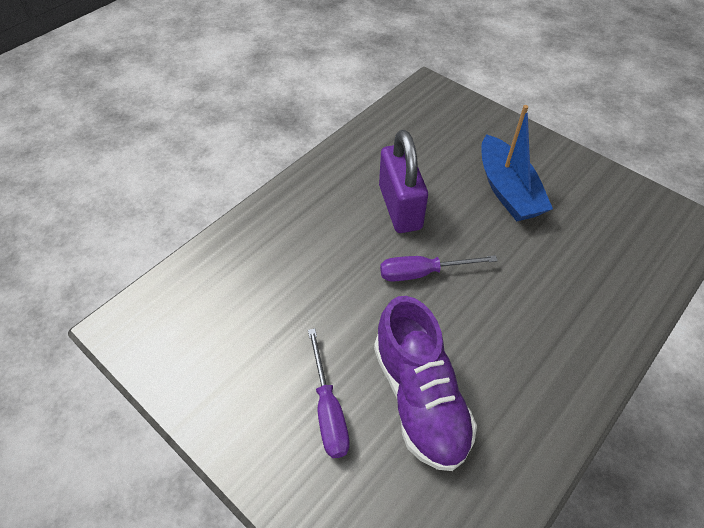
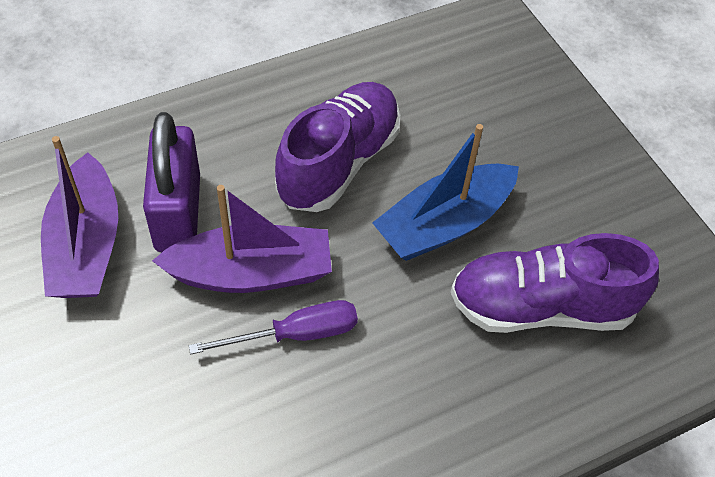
purple boat: 0 -> 2
purple screwdriver: 2 -> 1
purple shoe: 1 -> 2

